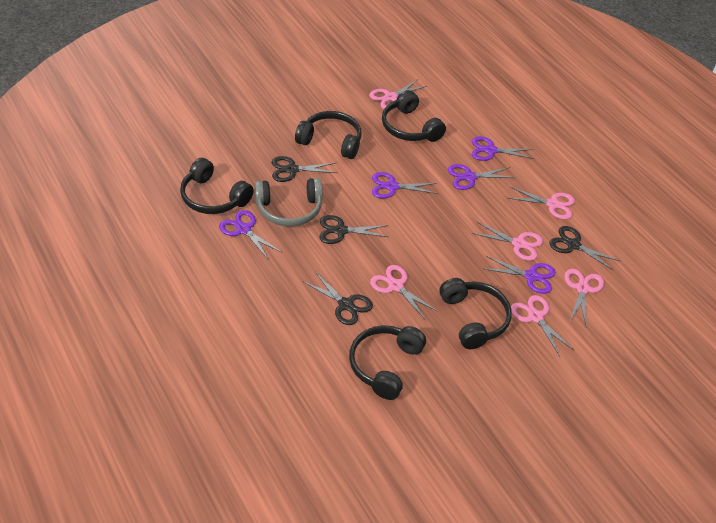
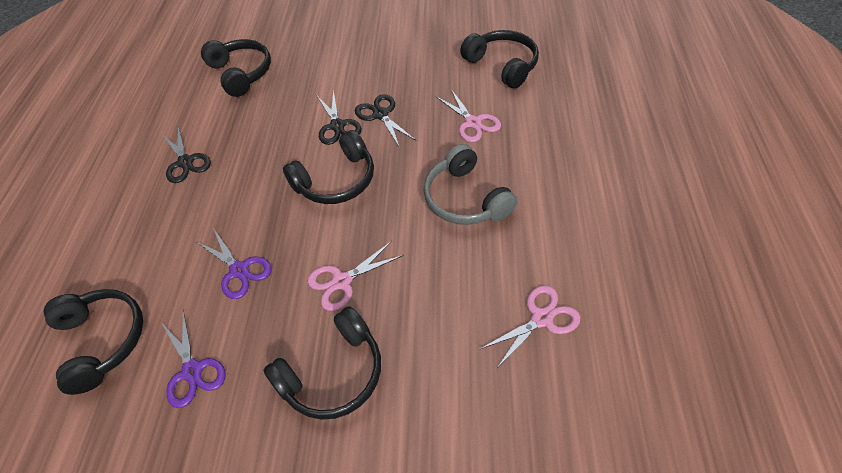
black scissors: 4 -> 3
pink scissors: 6 -> 3
purple scissors: 5 -> 2

